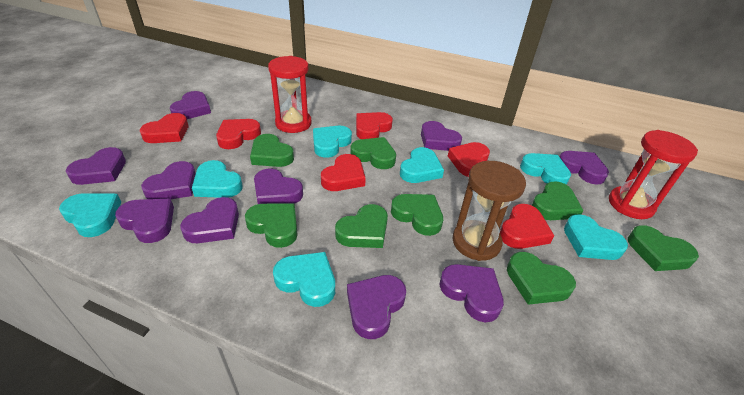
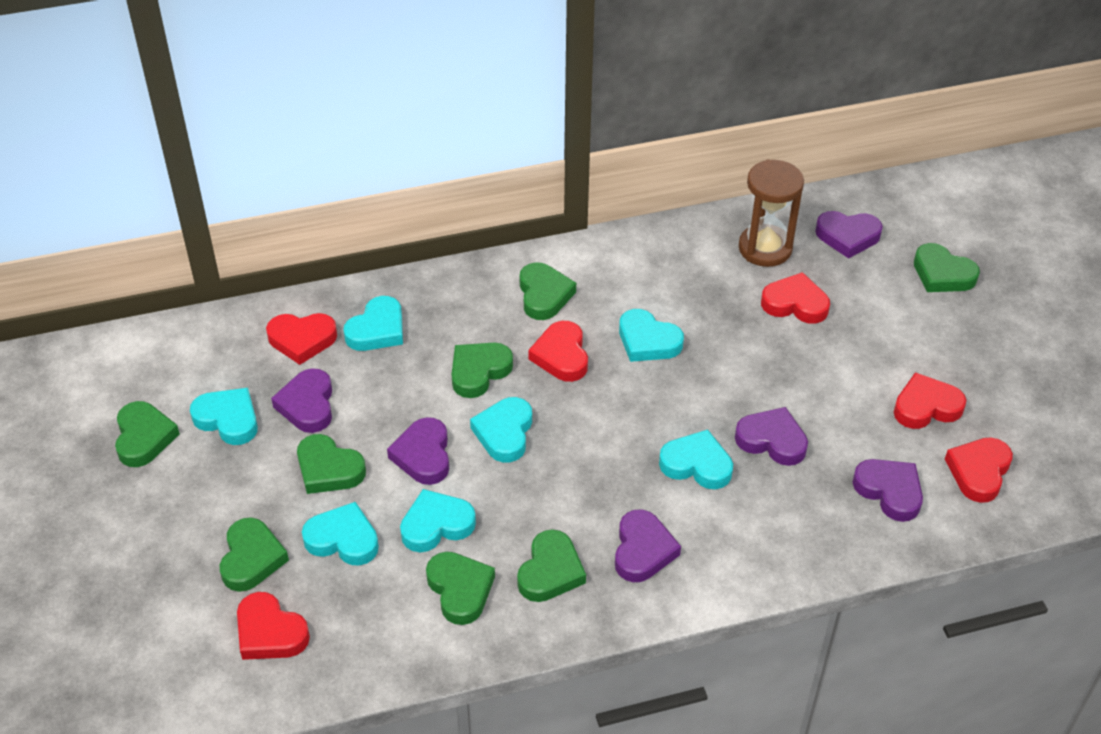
purple heart: 10 -> 6
red hourglass: 2 -> 0

